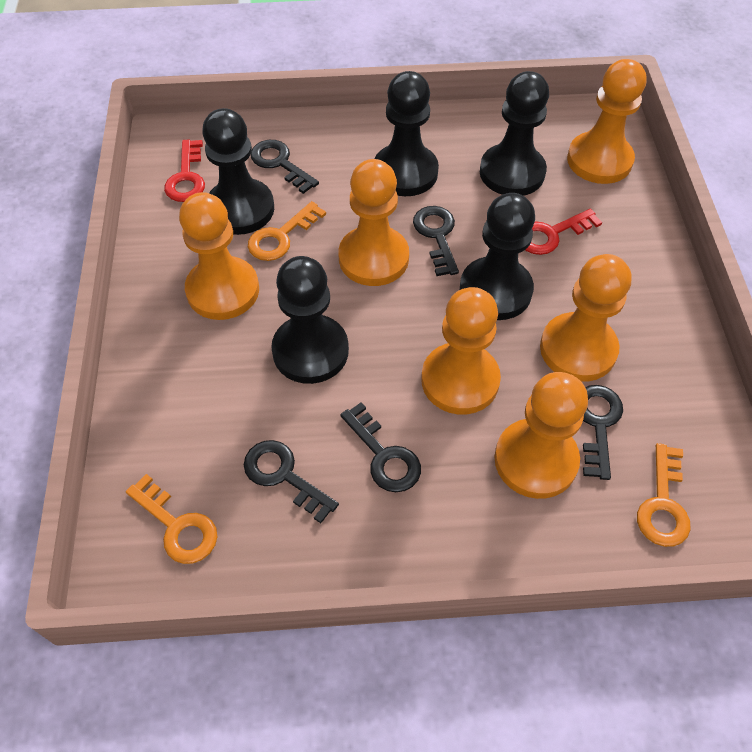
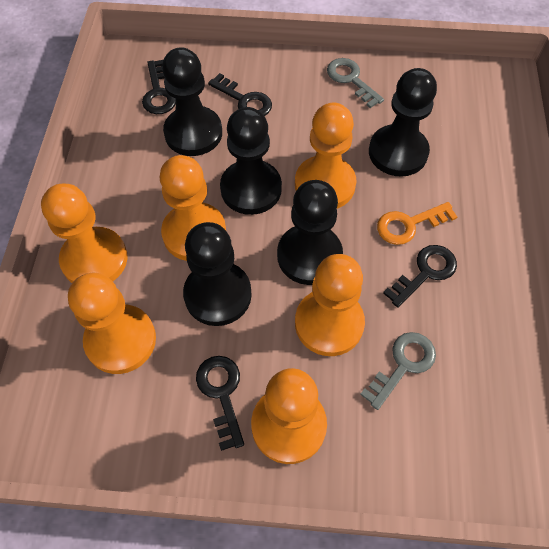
black key: 5 -> 4
grey key: 0 -> 2
orange key: 3 -> 1
red key: 2 -> 0

